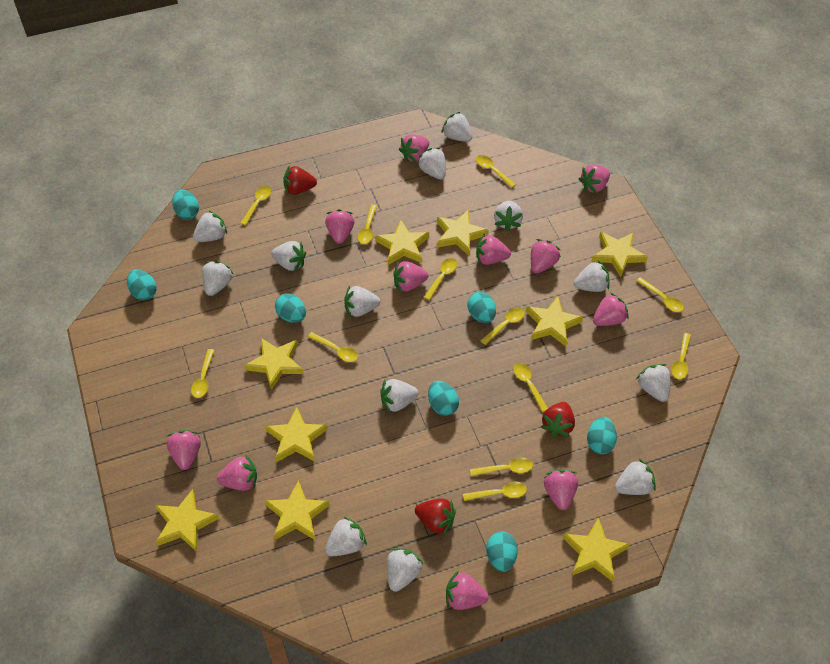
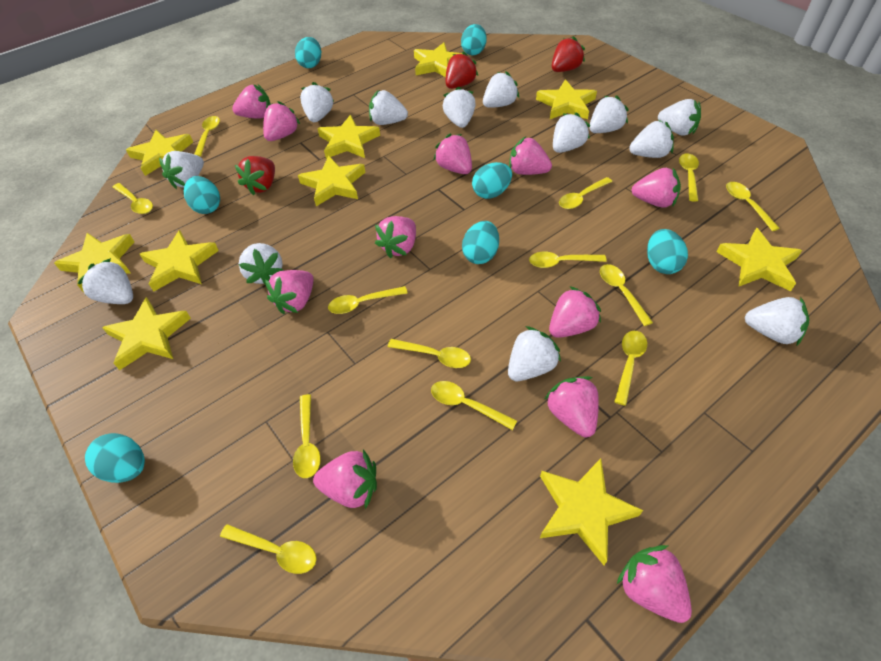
yellow spoon: 12 -> 13
yellow star: 9 -> 10

